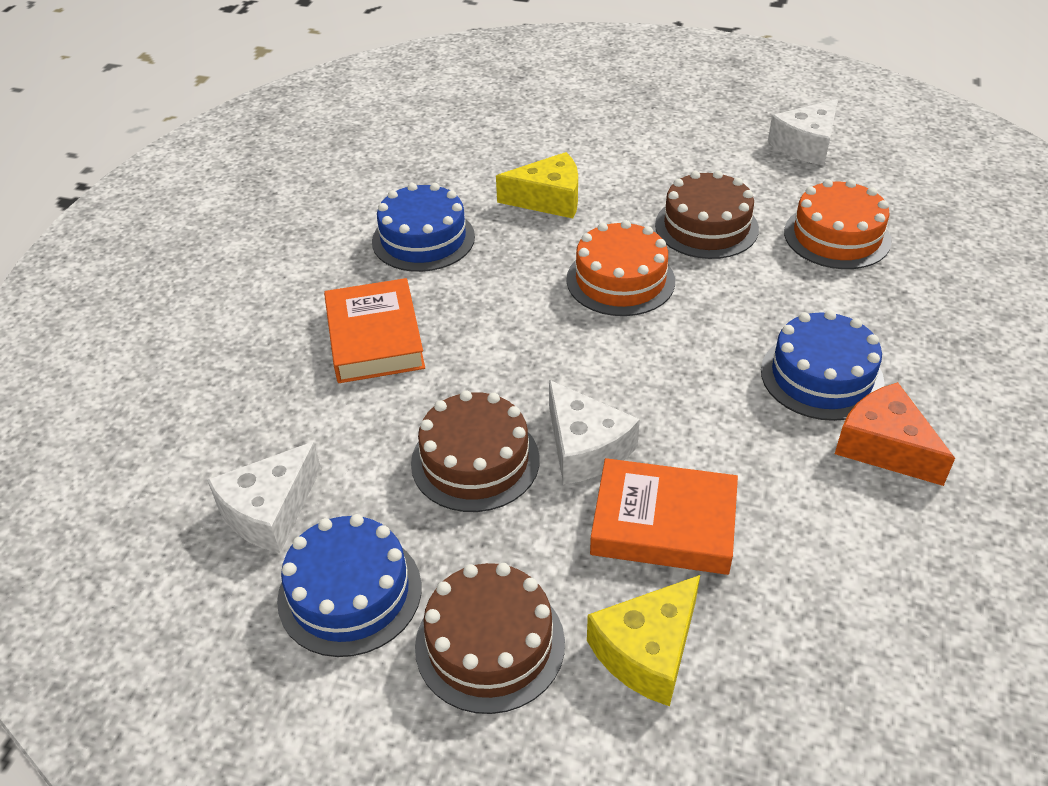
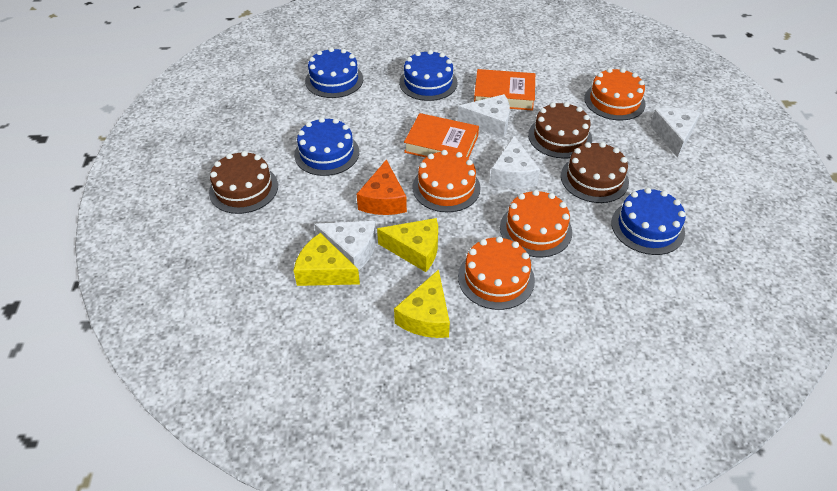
blue cake: 3 -> 4
orange cake: 2 -> 4
white cheese: 3 -> 4
yellow cheese: 2 -> 3

